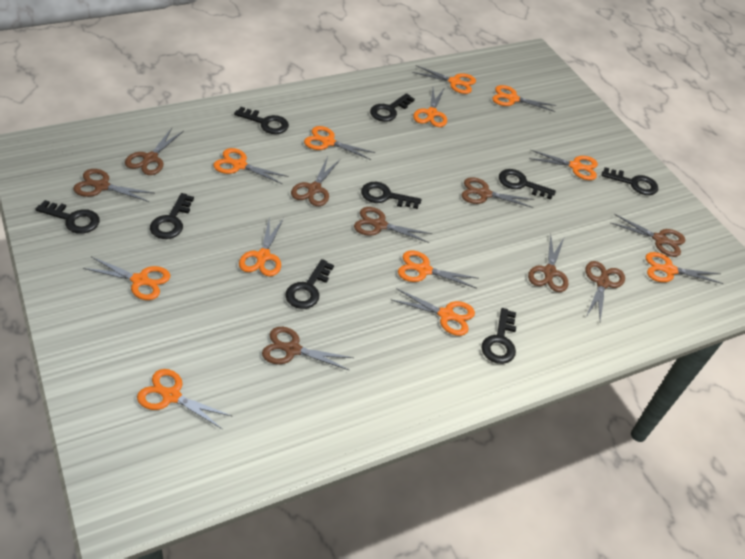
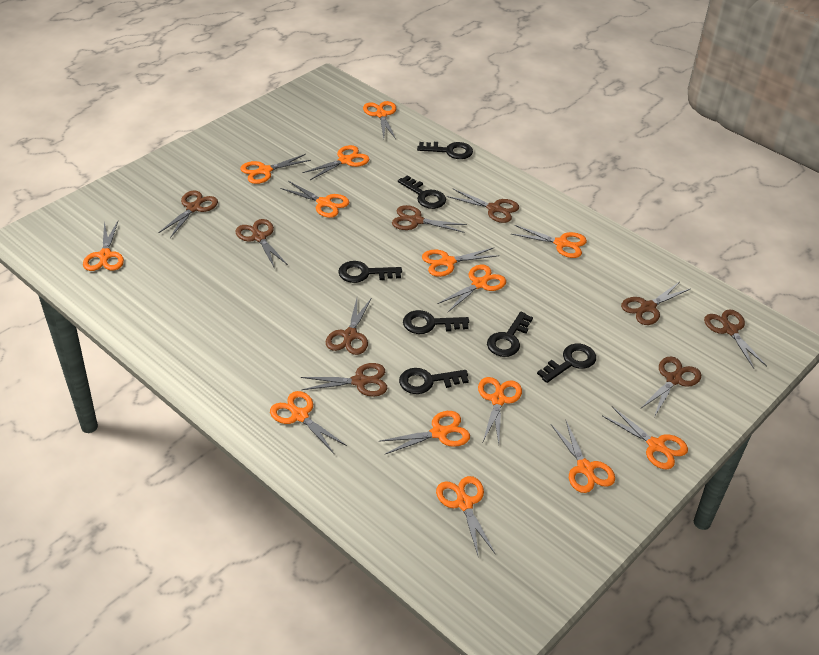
black key: 9 -> 7
orange scissors: 12 -> 14

